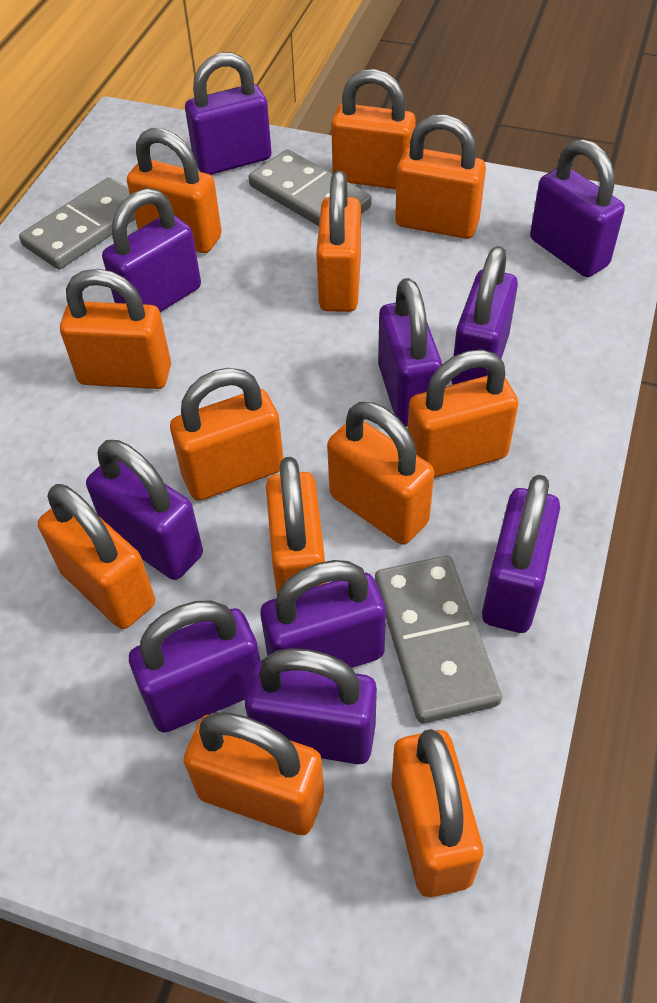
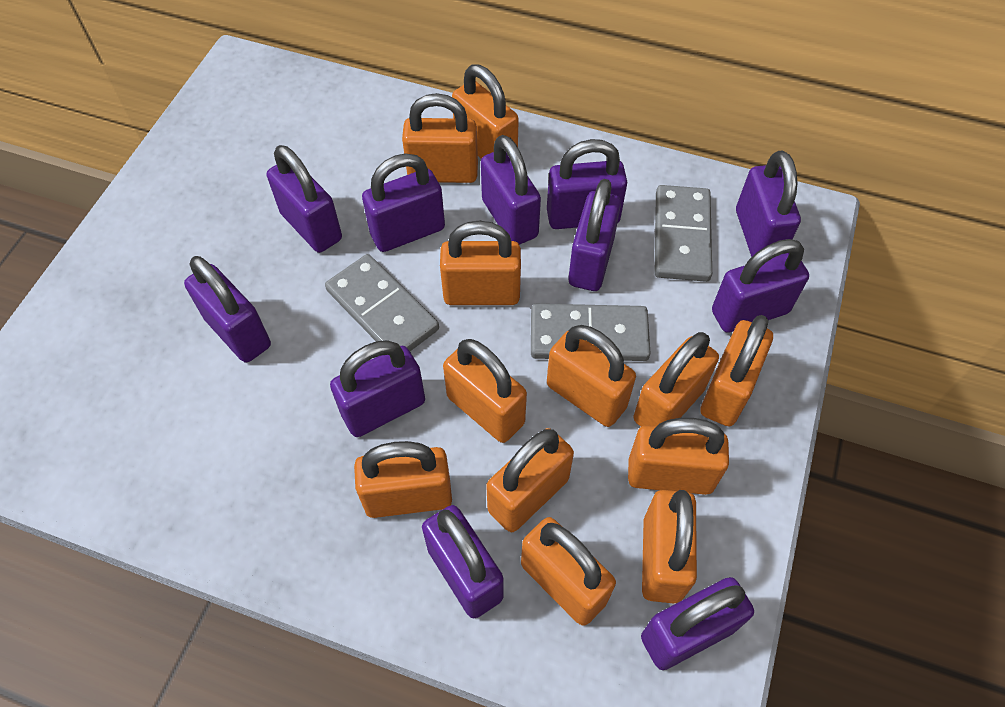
purple padlock: 10 -> 11

